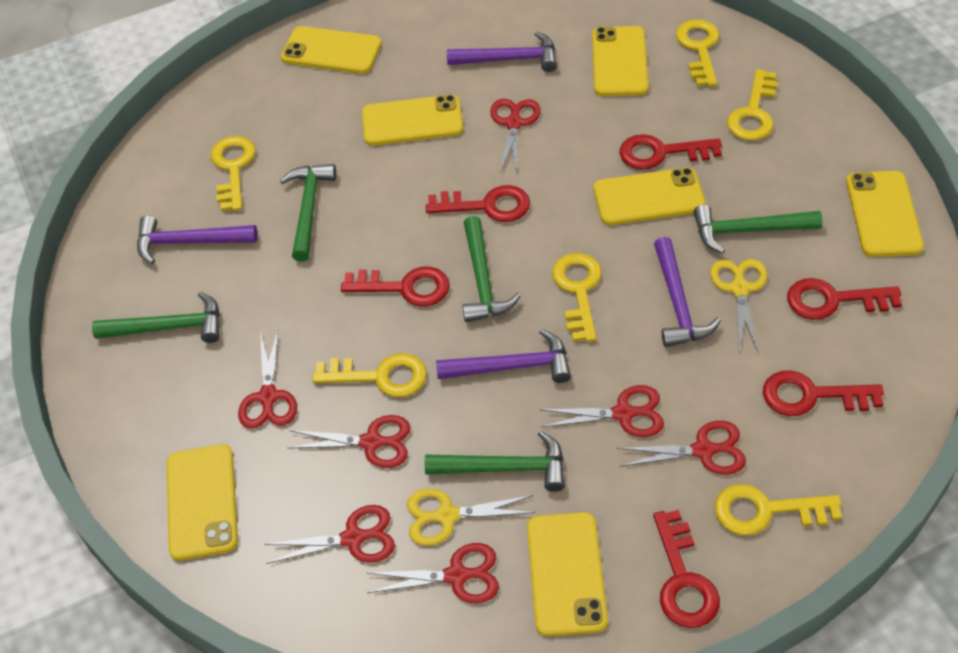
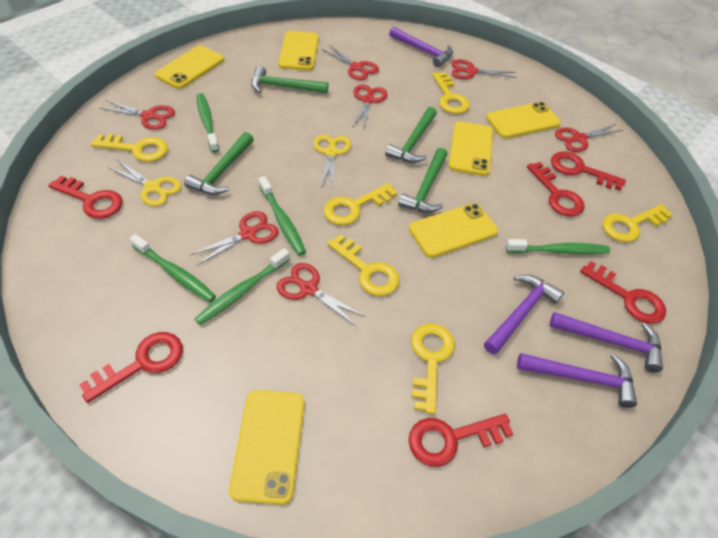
green hammer: 5 -> 4
green toothbrush: 0 -> 5
yellow phone: 7 -> 6

